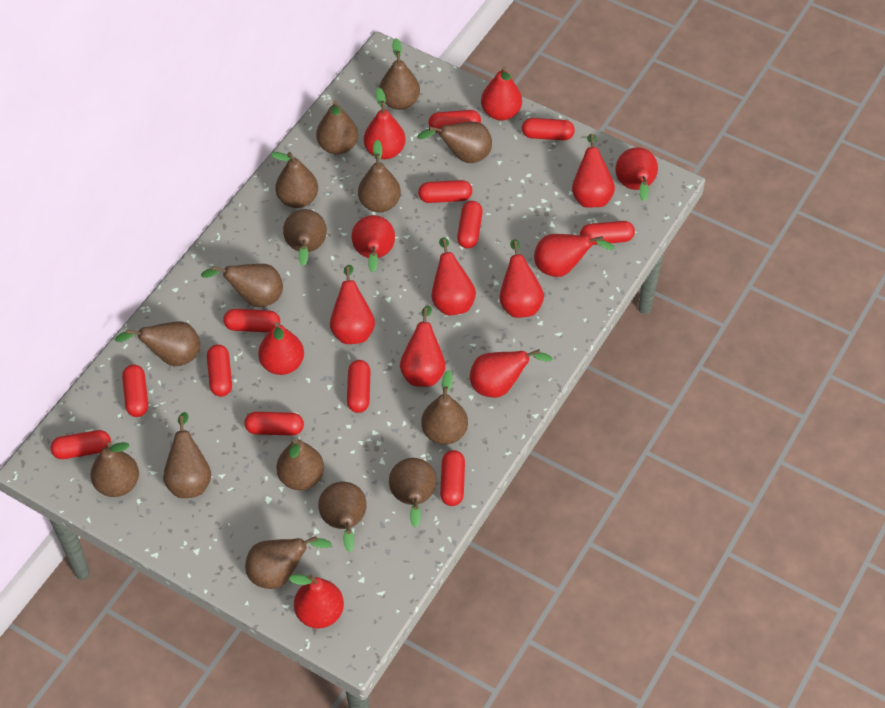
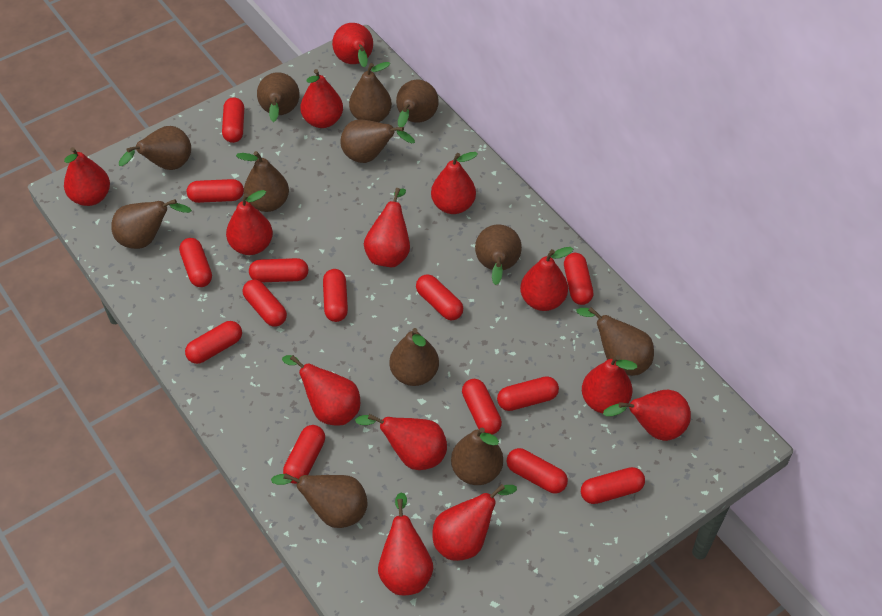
brown pear: 15 -> 12
red capsule: 12 -> 14

